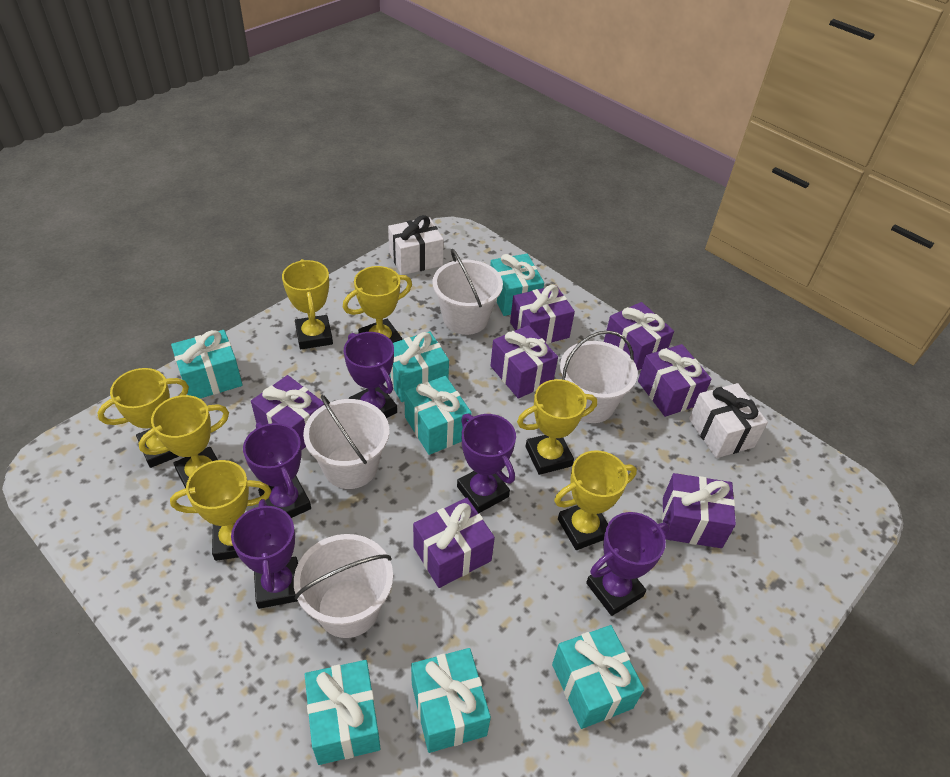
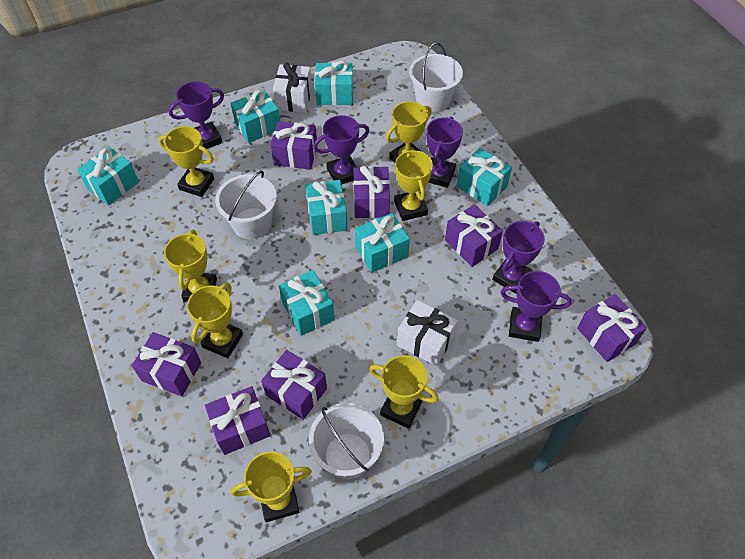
white bucket: 4 -> 3

